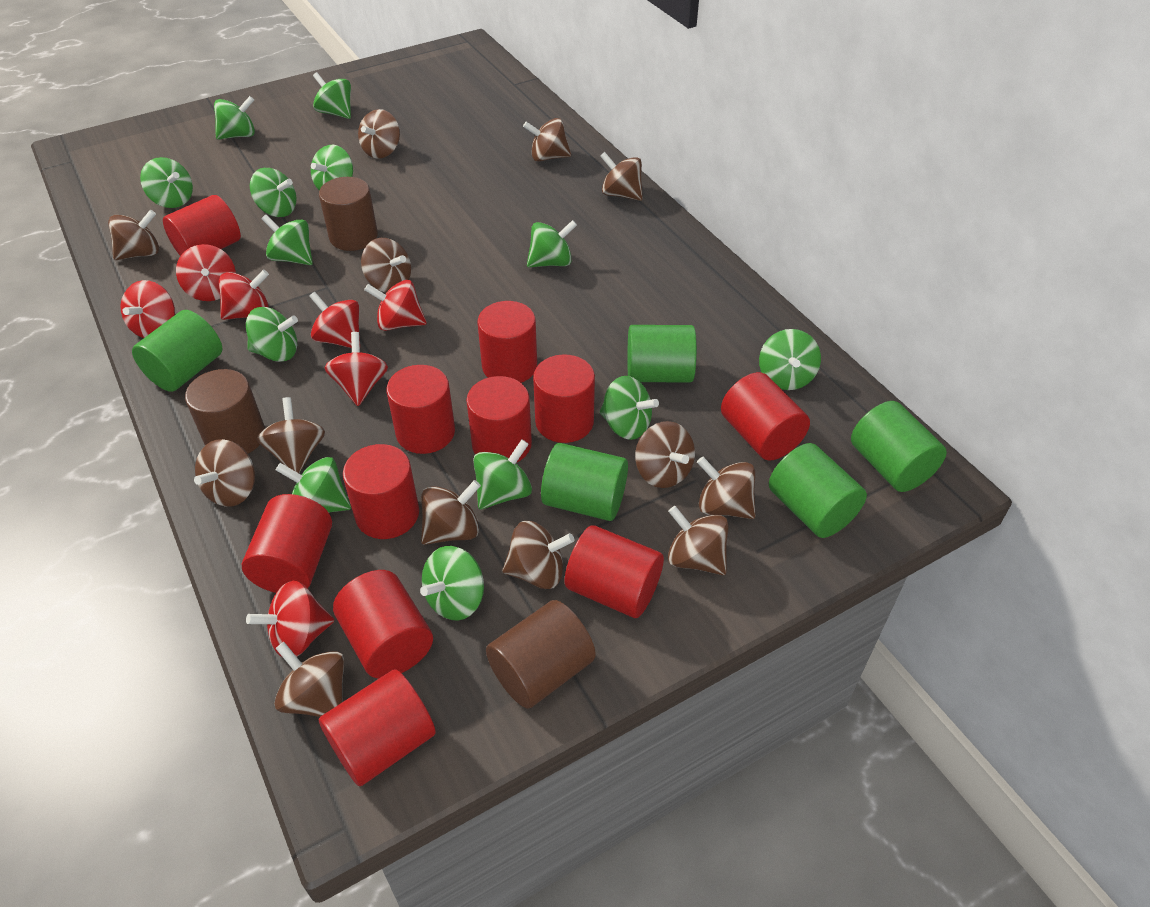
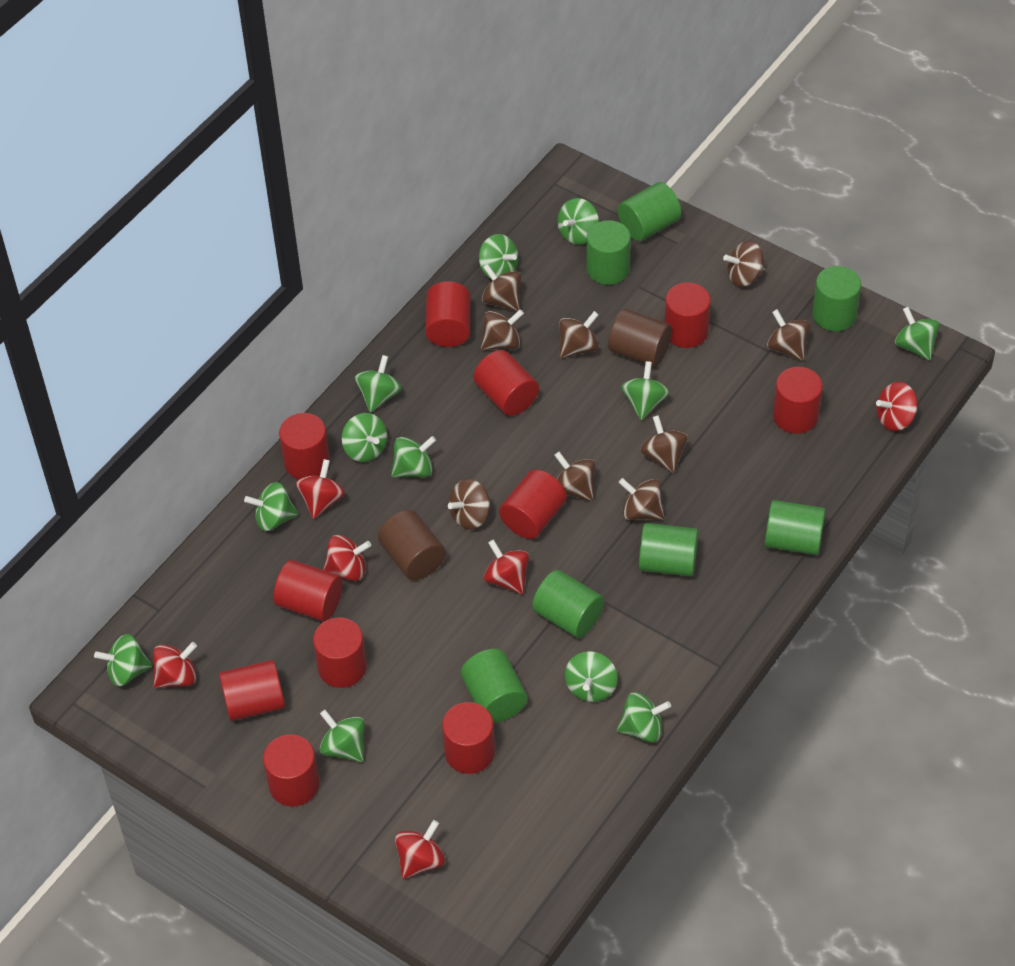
brown cylinder: 3 -> 2
brown spinning top: 13 -> 9
green cylinder: 5 -> 7
green spinning top: 13 -> 12
red spinning top: 7 -> 6

